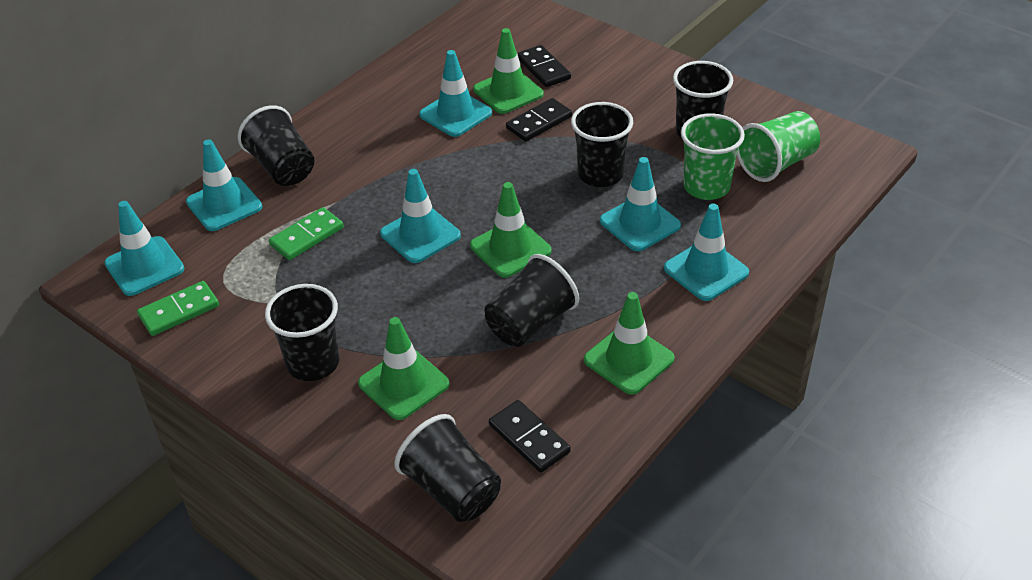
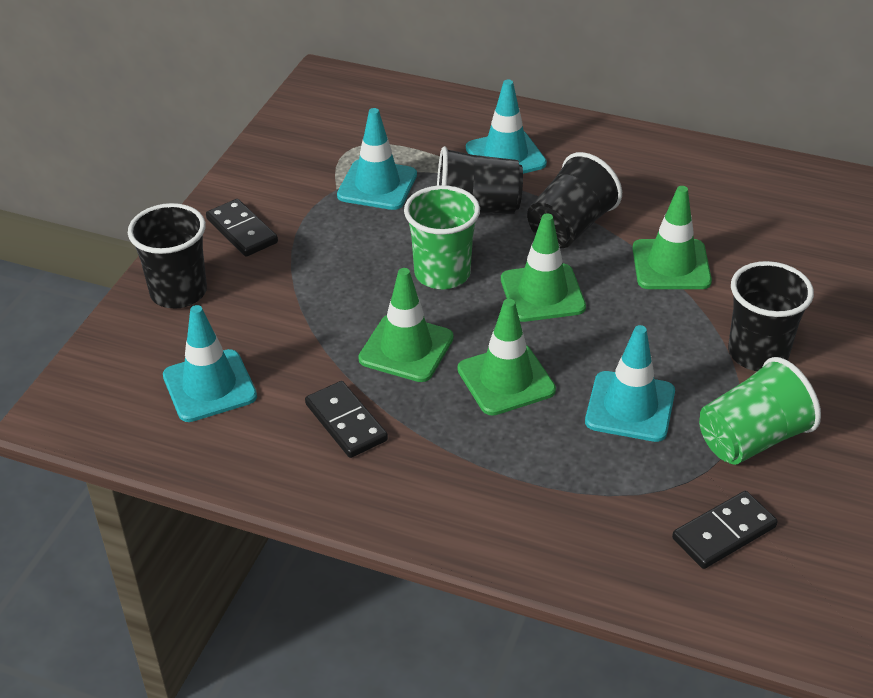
black cup: 6 -> 4
green domino: 2 -> 0
turquoise traffic cone: 6 -> 4

